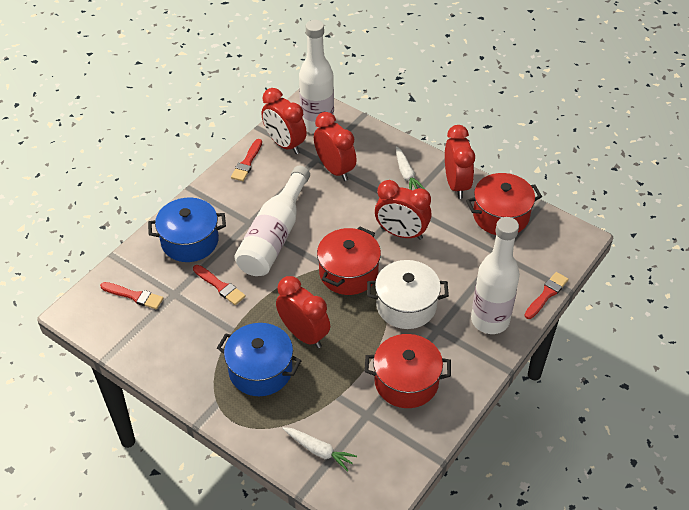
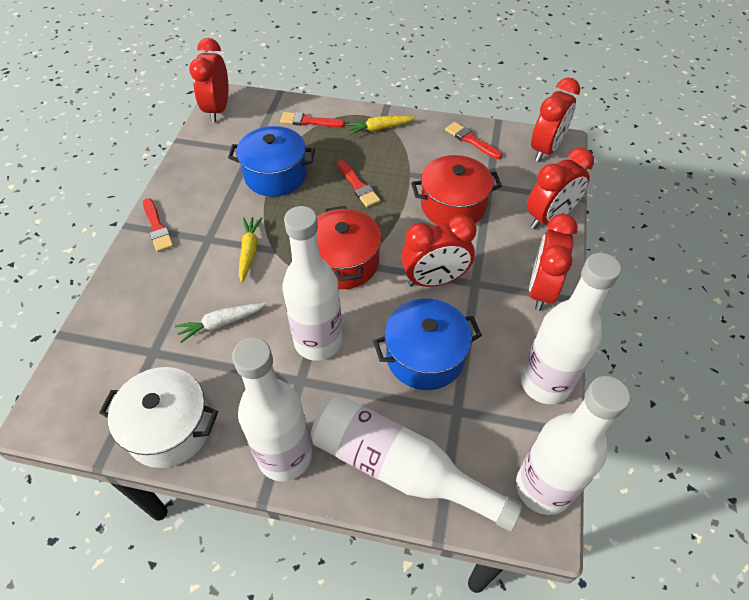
red pot: 3 -> 2
white bottle: 3 -> 5
white carrot: 2 -> 1
yellow carrot: 0 -> 2

